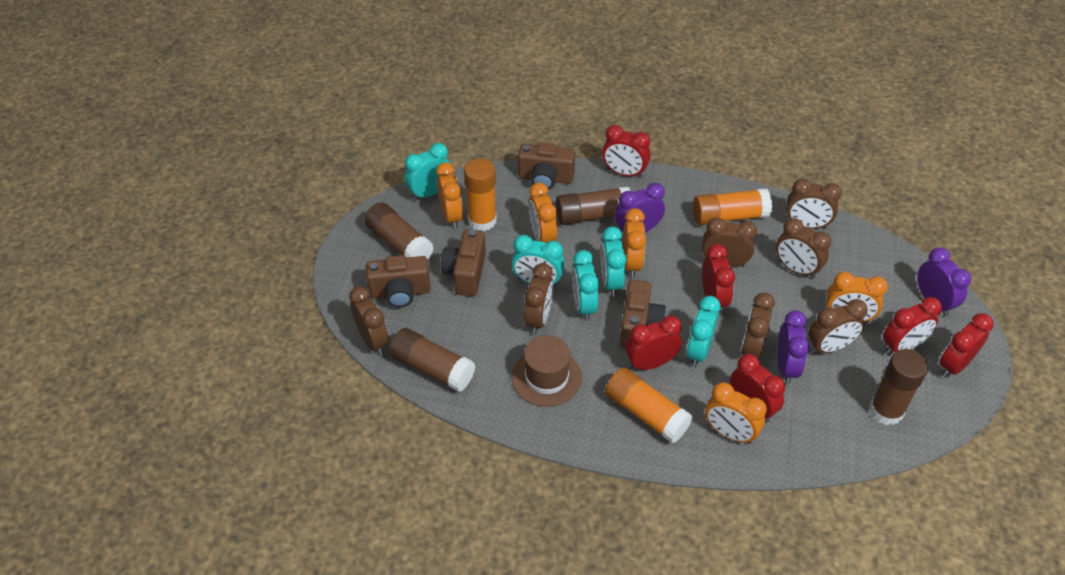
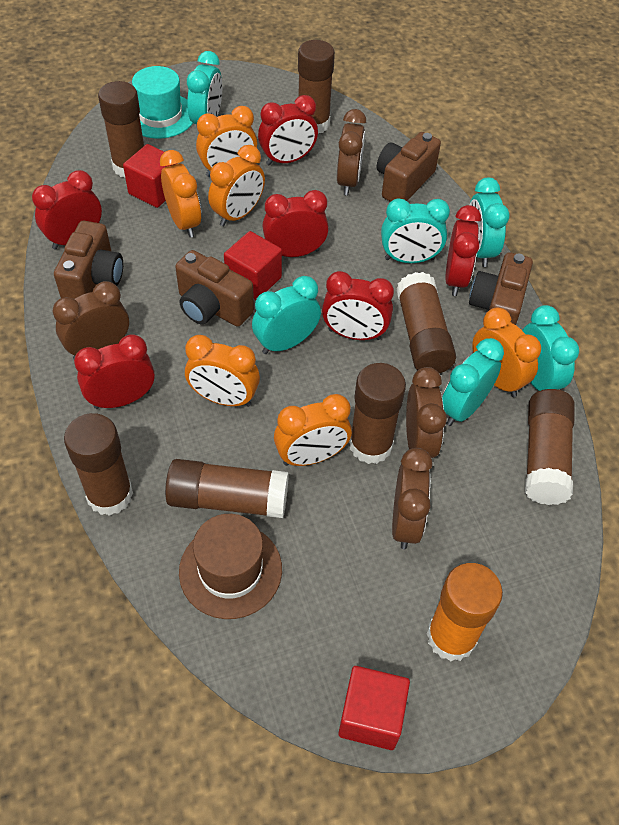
brown clock: 7 -> 4
brown glue stick: 4 -> 7
orange clock: 5 -> 6
orange glue stick: 3 -> 1
purple clock: 3 -> 0
red cube: 0 -> 3
turquoise clock: 5 -> 6
turquoise hat: 0 -> 1

